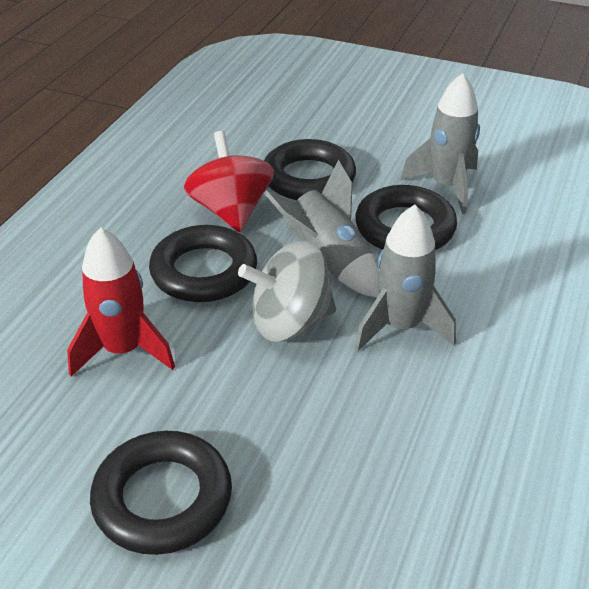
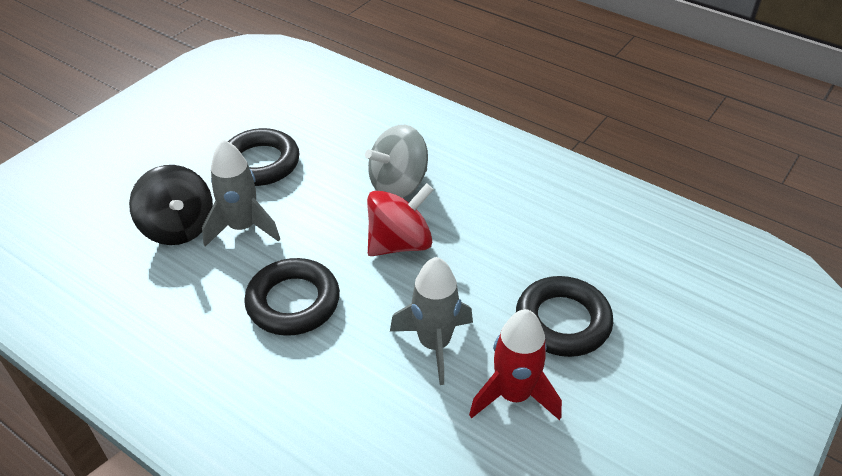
black ring: 4 -> 3
black spinning top: 0 -> 1
grey rocket: 3 -> 2

